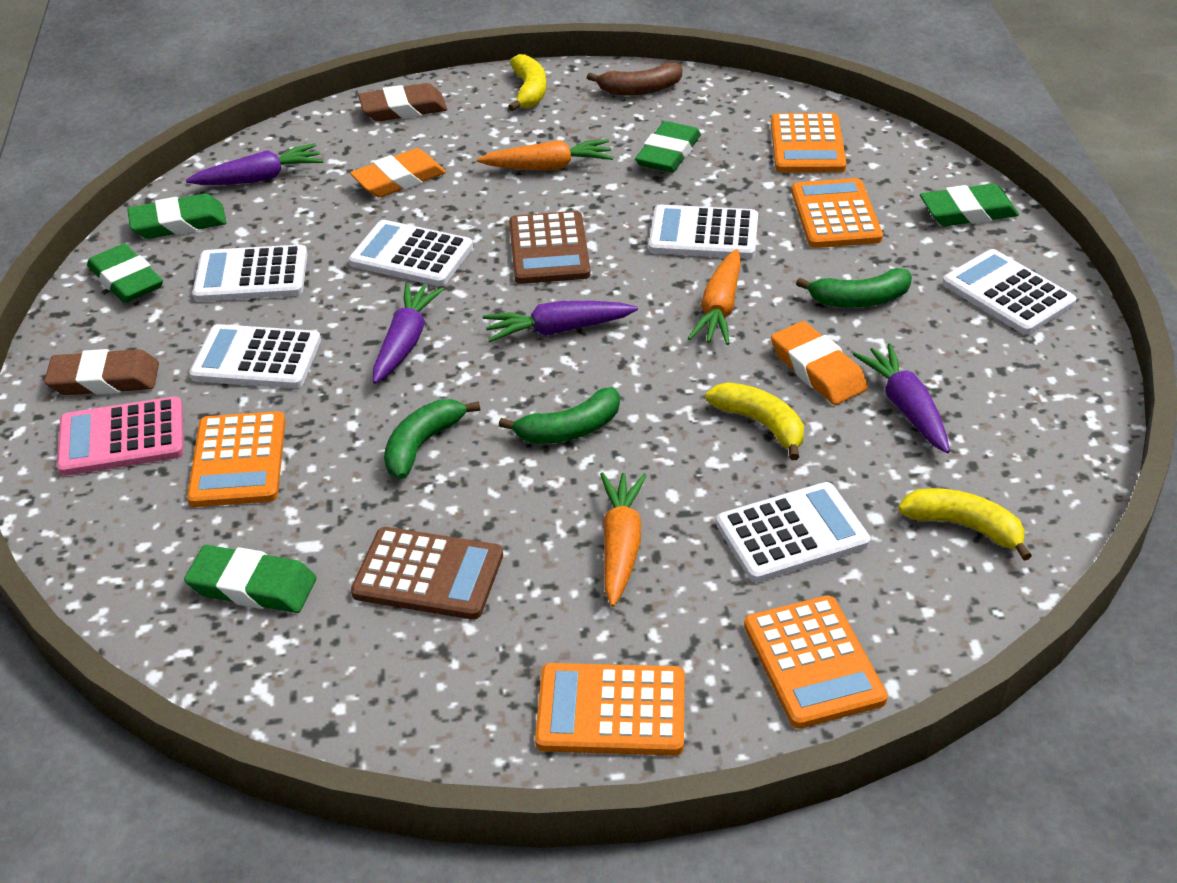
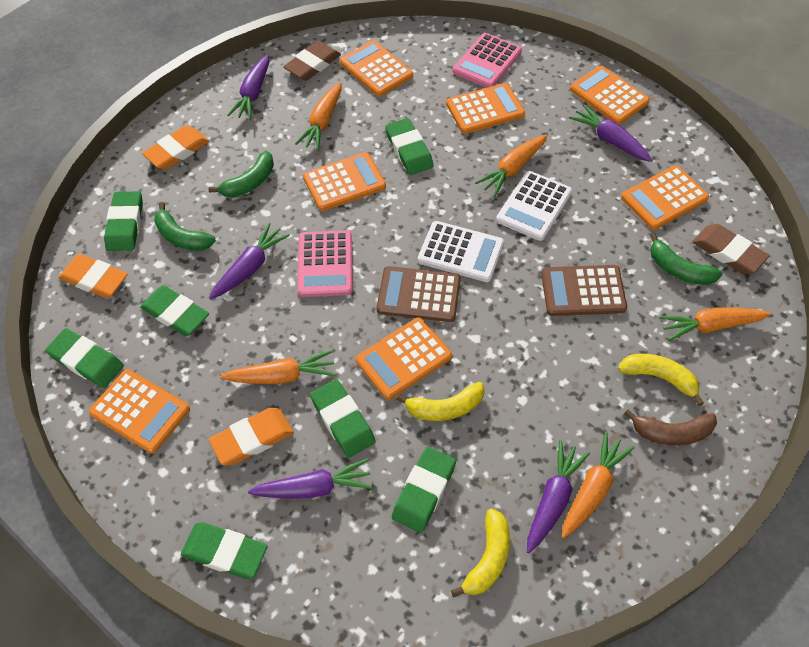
green eraser: 5 -> 7
orange calculator: 5 -> 7
orange carrot: 3 -> 5
orange eraser: 2 -> 3
pink calculator: 1 -> 2
purple carrot: 4 -> 5
white calculator: 6 -> 2

